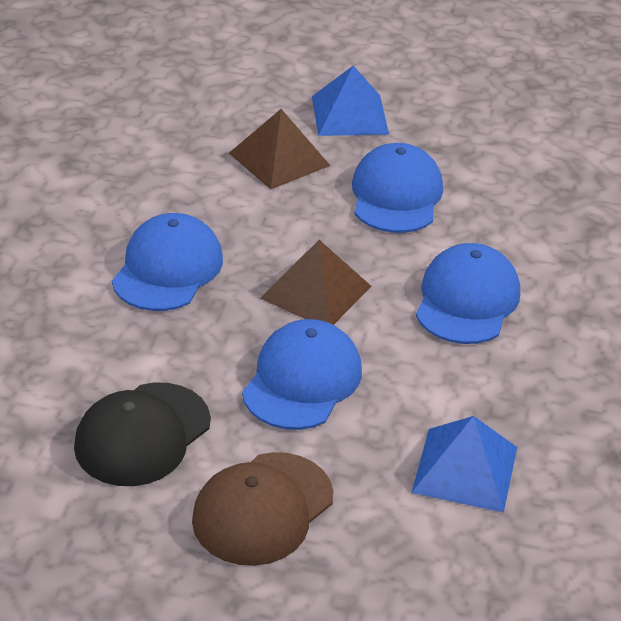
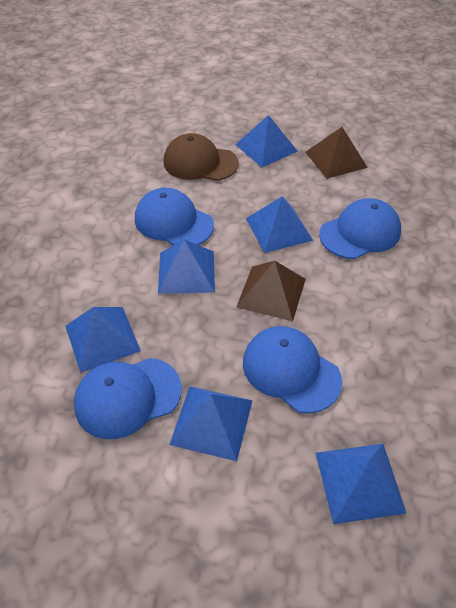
black cap: 1 -> 0
blue pyramid: 2 -> 6

